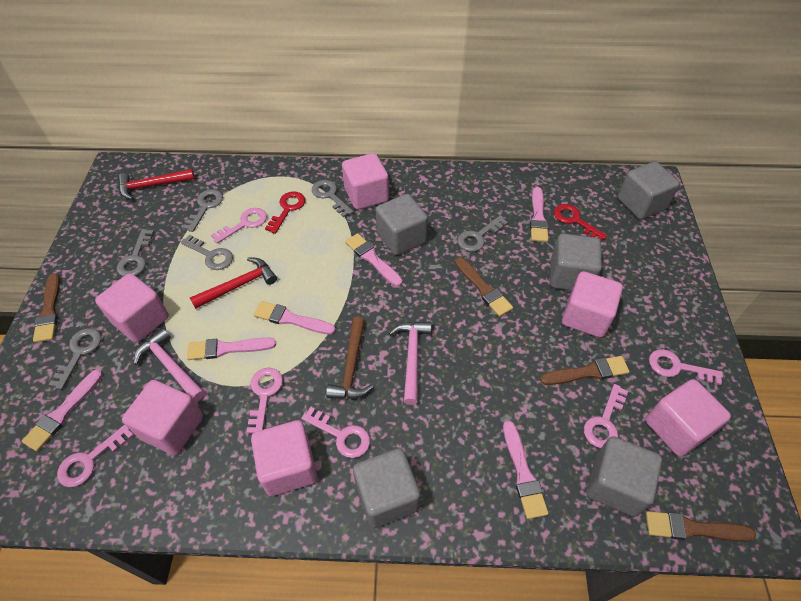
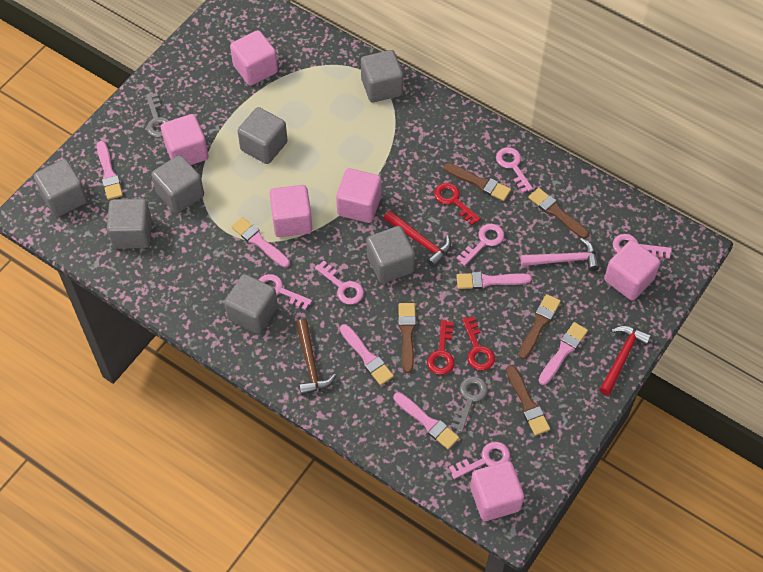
brown brush: 4 -> 5
grey cube: 5 -> 7
grey key: 6 -> 2
pink hammer: 2 -> 1
red key: 2 -> 3

